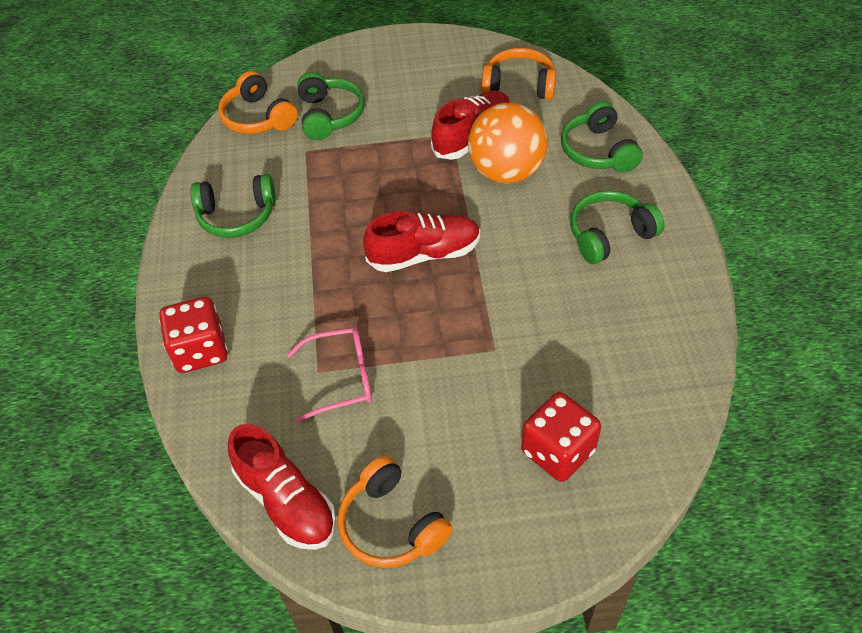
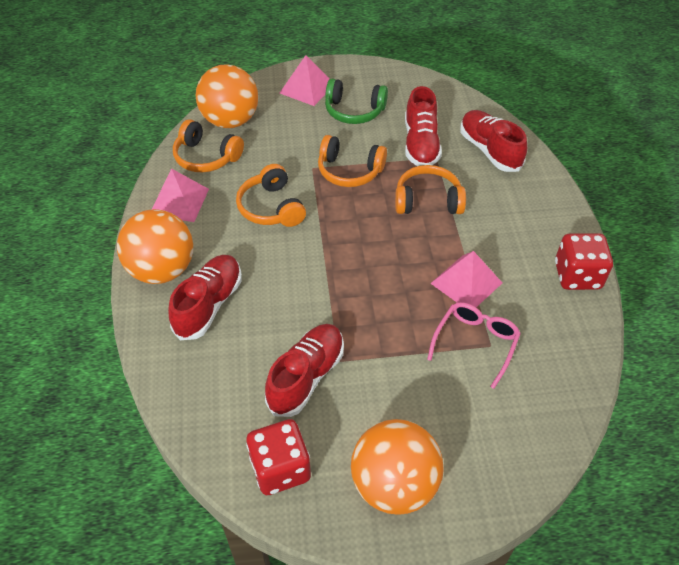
green headphones: 4 -> 1
orange ball: 1 -> 3
orange headphones: 3 -> 4
pink pyramid: 0 -> 3
red shoe: 3 -> 4

